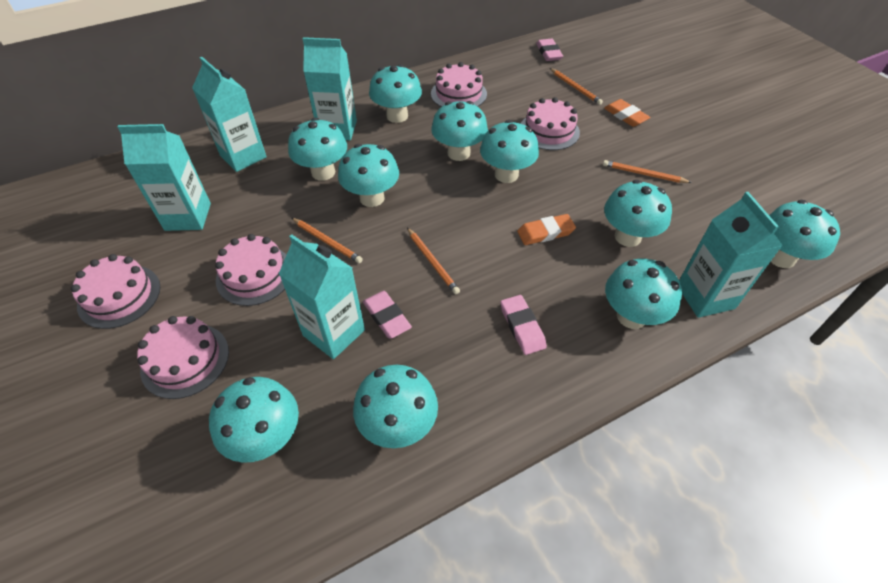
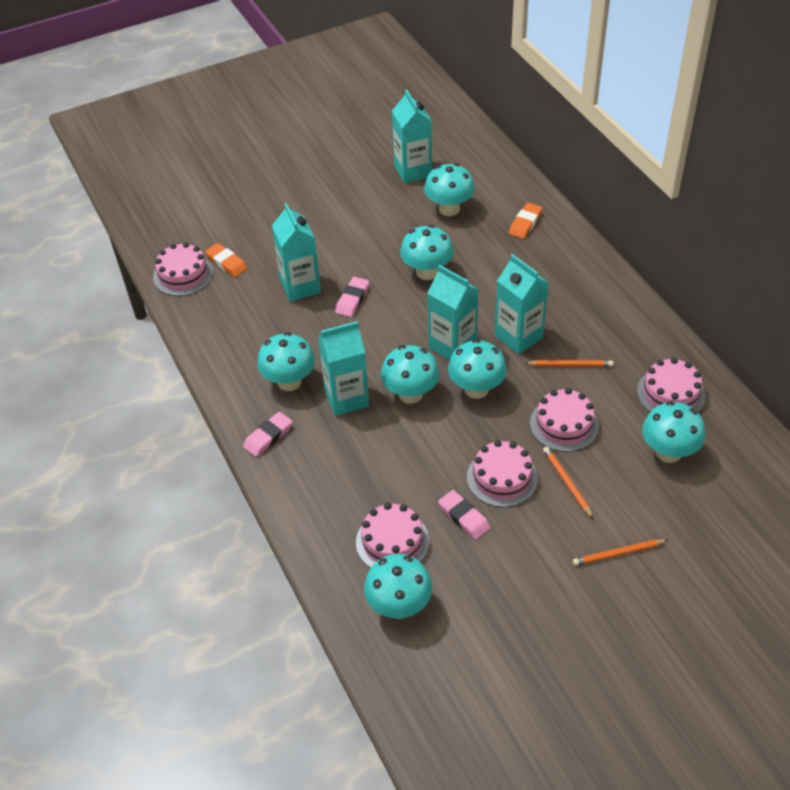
orange pencil: 4 -> 3
turquoise mushroom: 10 -> 7

